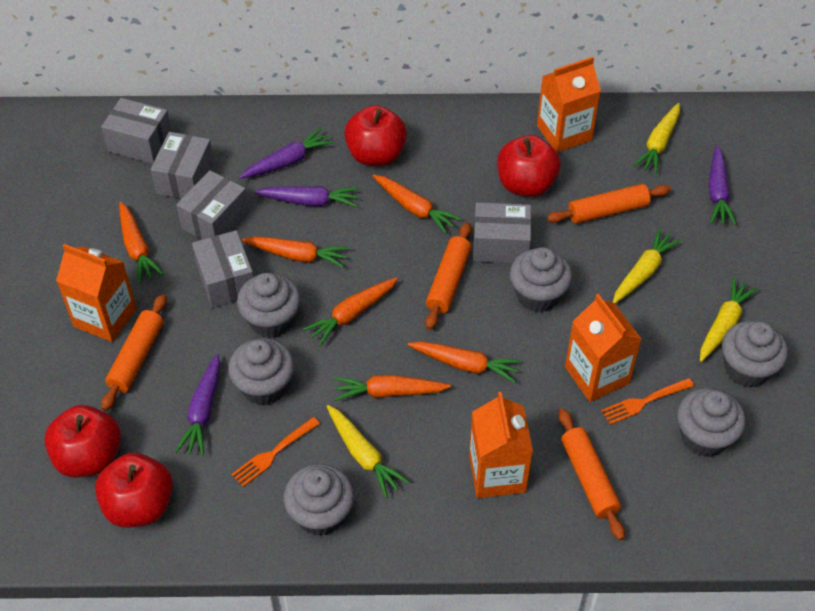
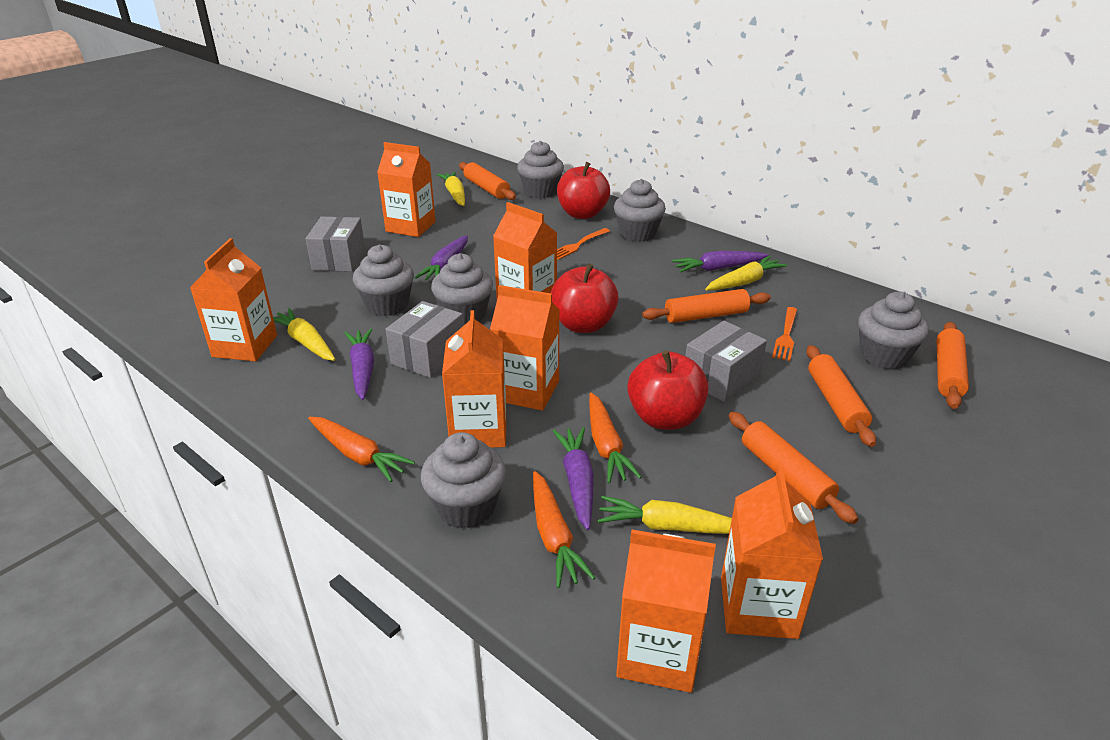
grey box: 5 -> 3
orange carrot: 6 -> 3
orange carton: 4 -> 7
orange rolling pin: 4 -> 5
red apple: 4 -> 3

